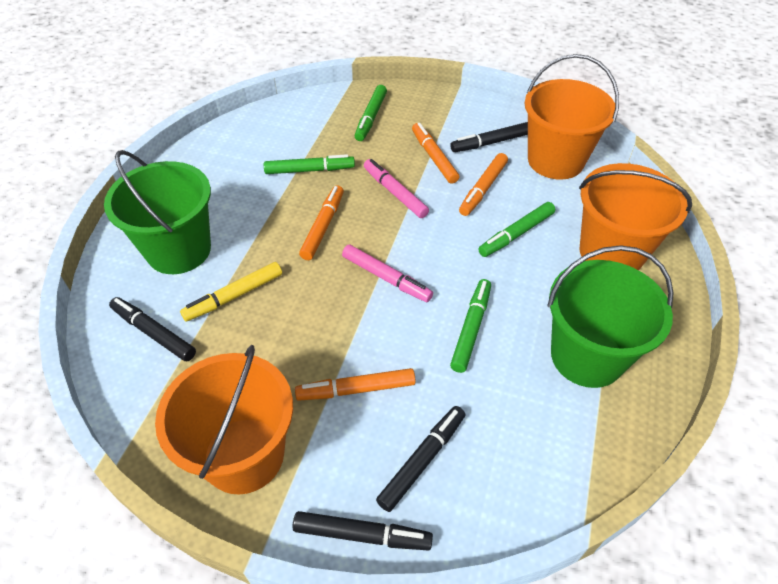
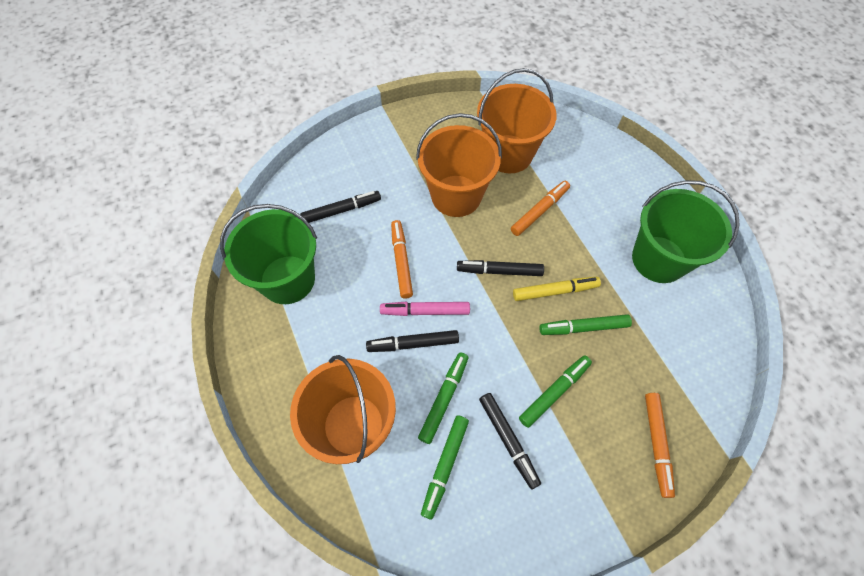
orange marker: 4 -> 3
pink marker: 2 -> 1

